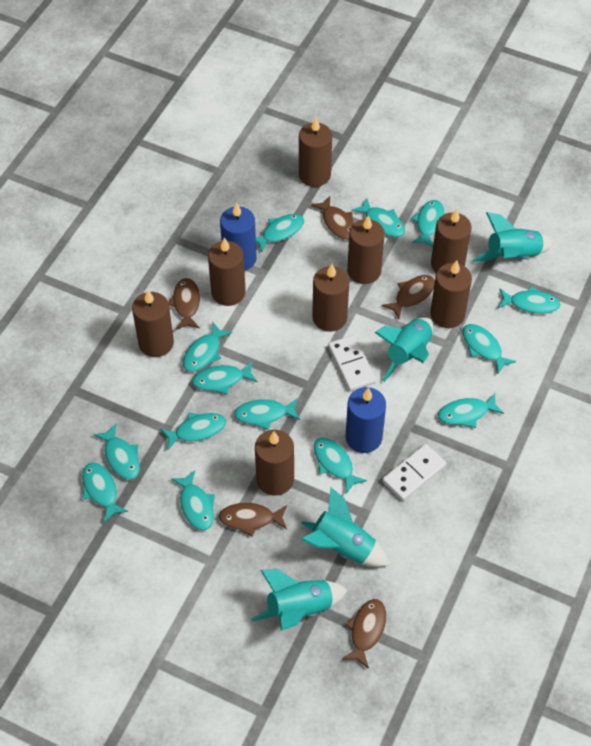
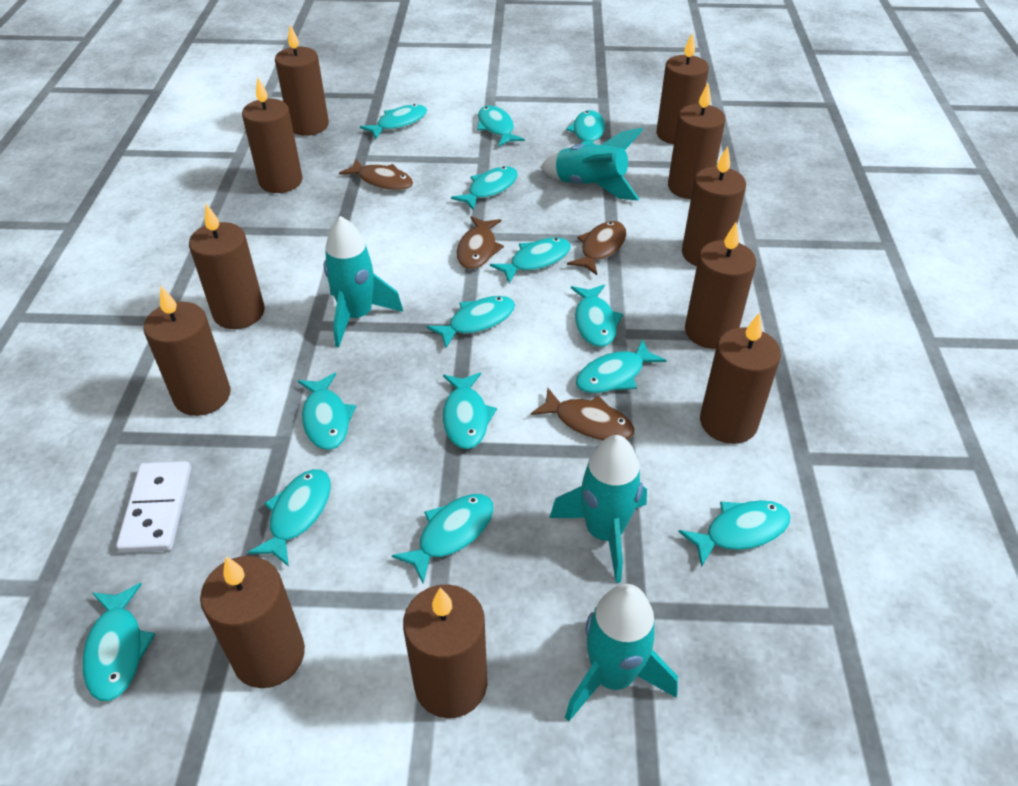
blue candle: 2 -> 0
brown candle: 8 -> 11
brown fish: 5 -> 4
white domino: 2 -> 1

